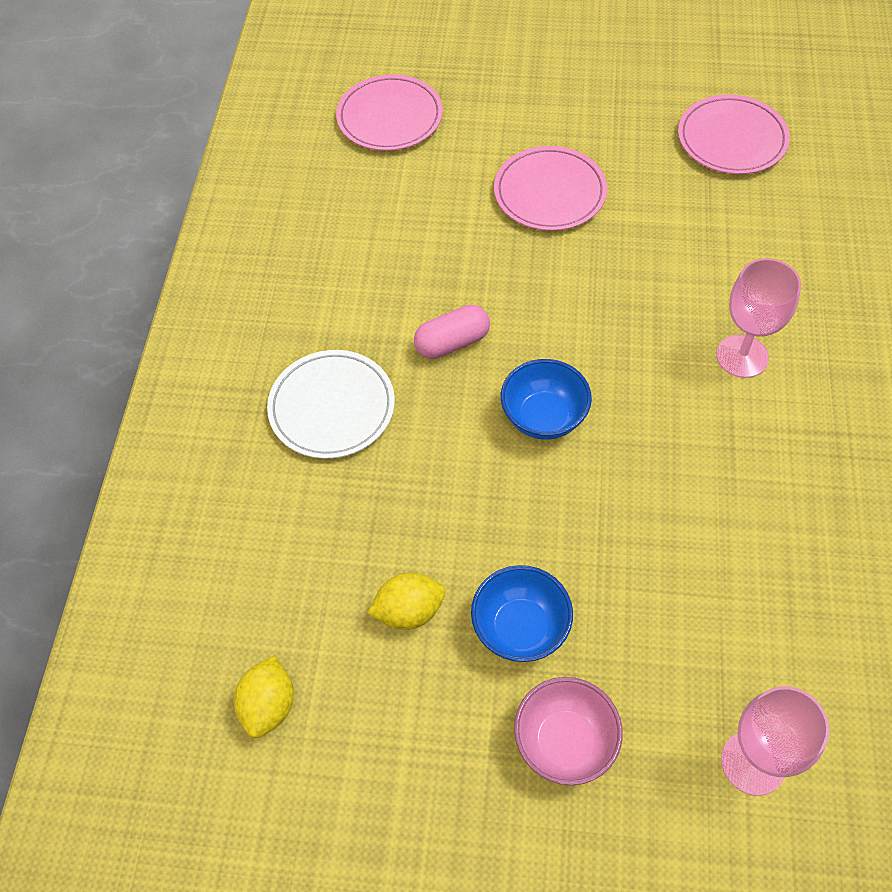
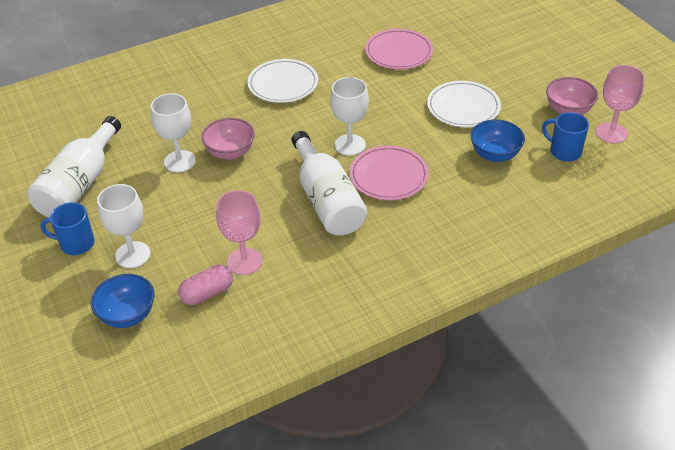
blue mug: 0 -> 2
pink bowl: 1 -> 2
pink plate: 3 -> 2
white bottle: 0 -> 2
white goblet: 0 -> 3
white plate: 1 -> 2
yellow lemon: 2 -> 0

